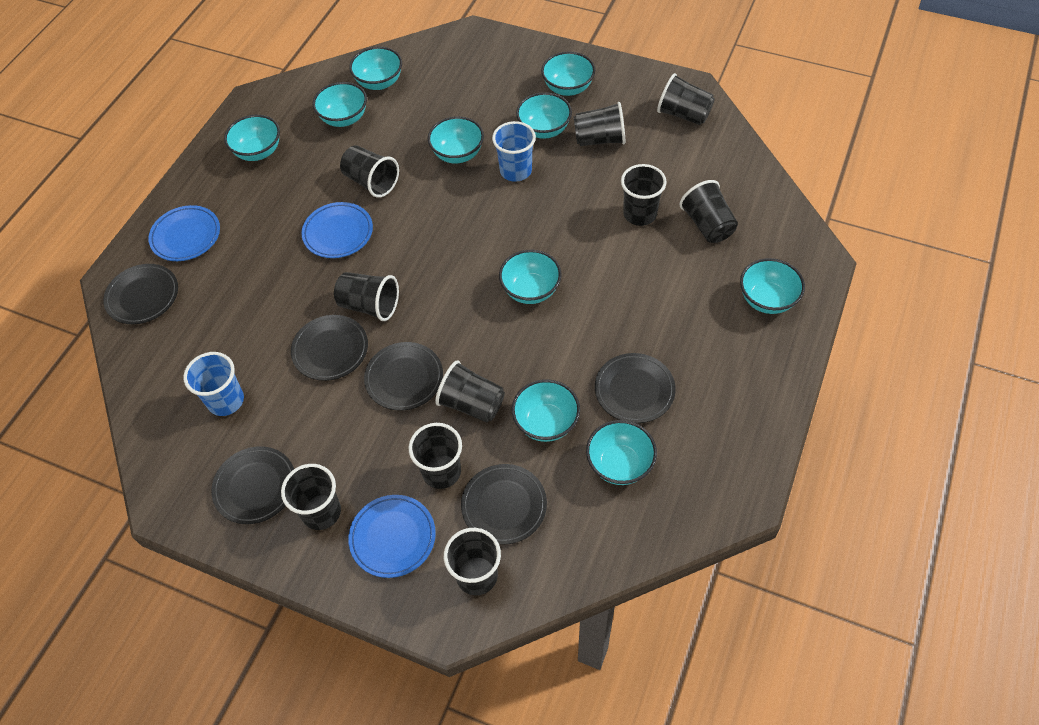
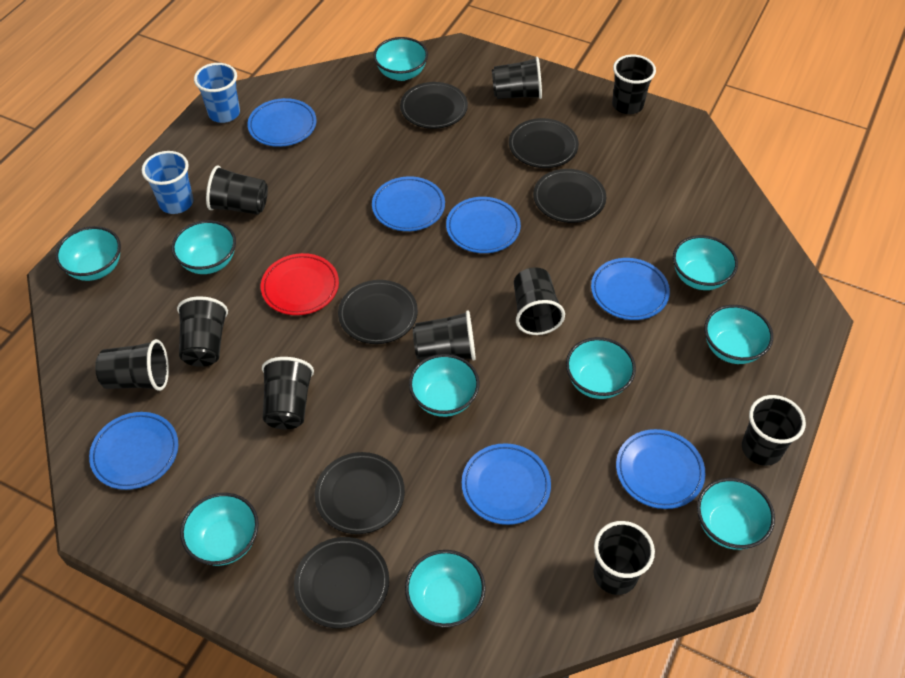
blue plate: 3 -> 7
red plate: 0 -> 1

